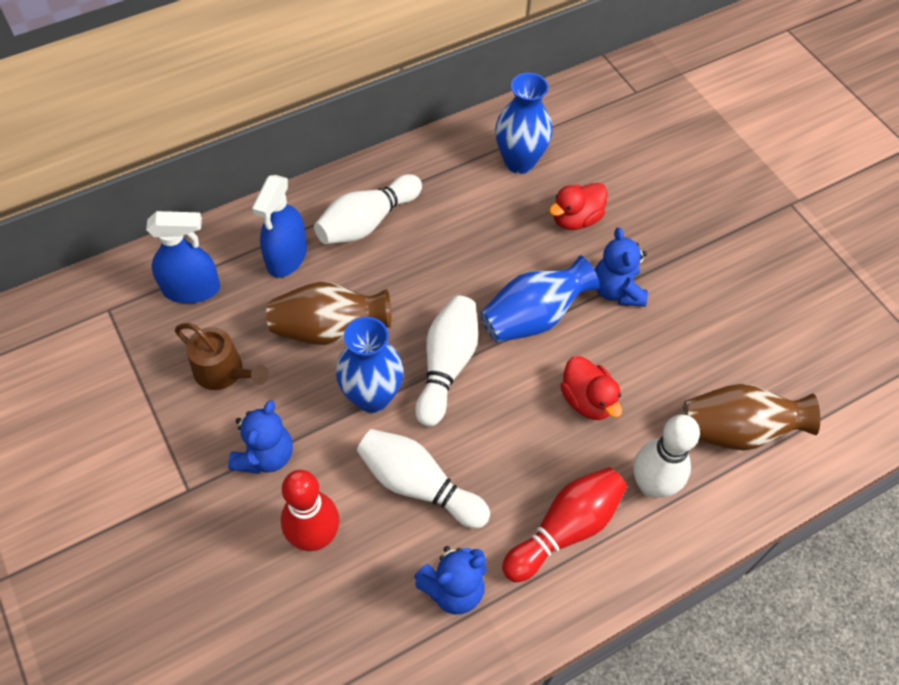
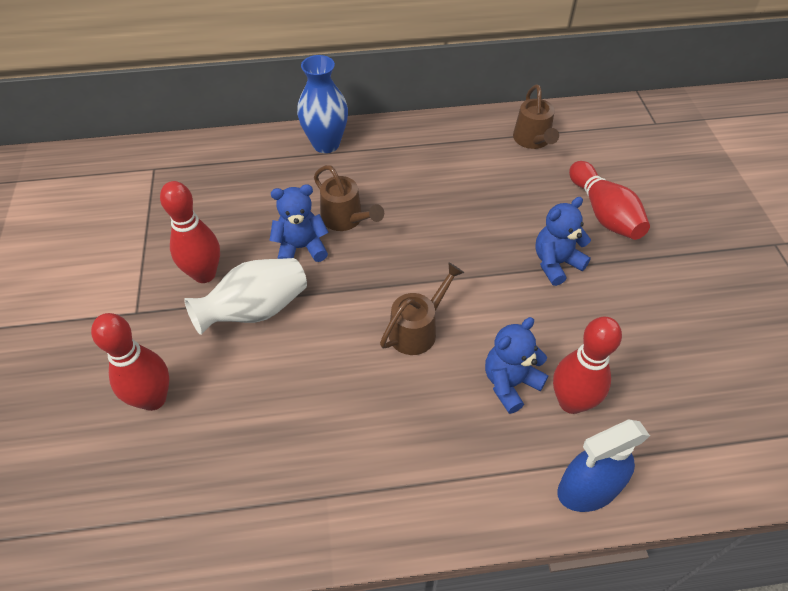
blue spray bottle: 2 -> 1
blue vase: 3 -> 1
brown vase: 2 -> 0
brown watering can: 1 -> 3
red bowling pin: 2 -> 4
red duck: 2 -> 0
white bowling pin: 4 -> 0
white vase: 0 -> 1

